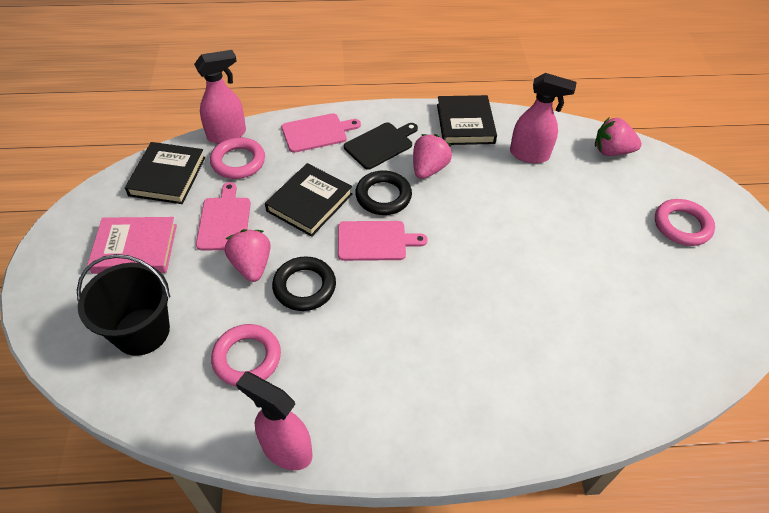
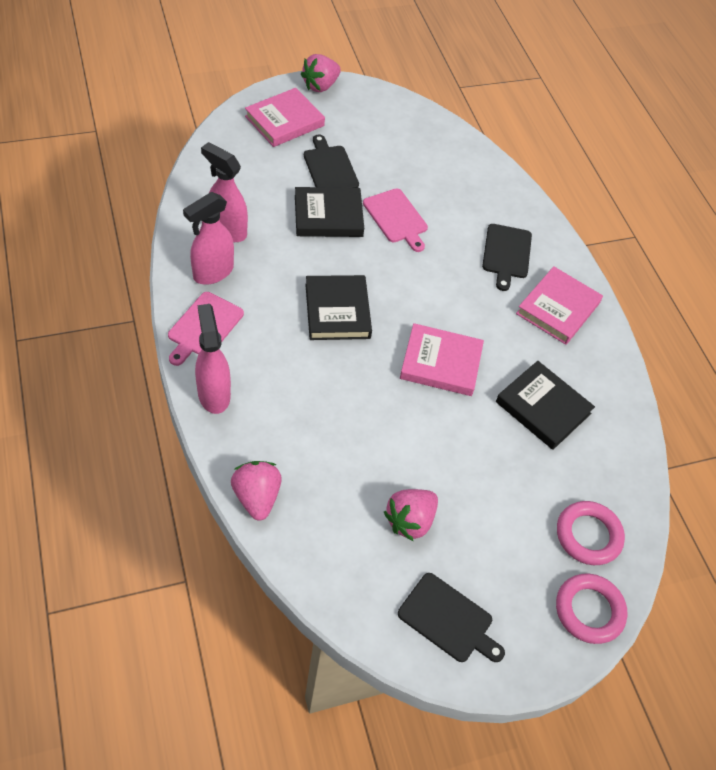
black bucket: 1 -> 0
black cutting board: 1 -> 3
black ring: 2 -> 0
pink book: 1 -> 3
pink cutting board: 3 -> 2
pink ring: 3 -> 2

